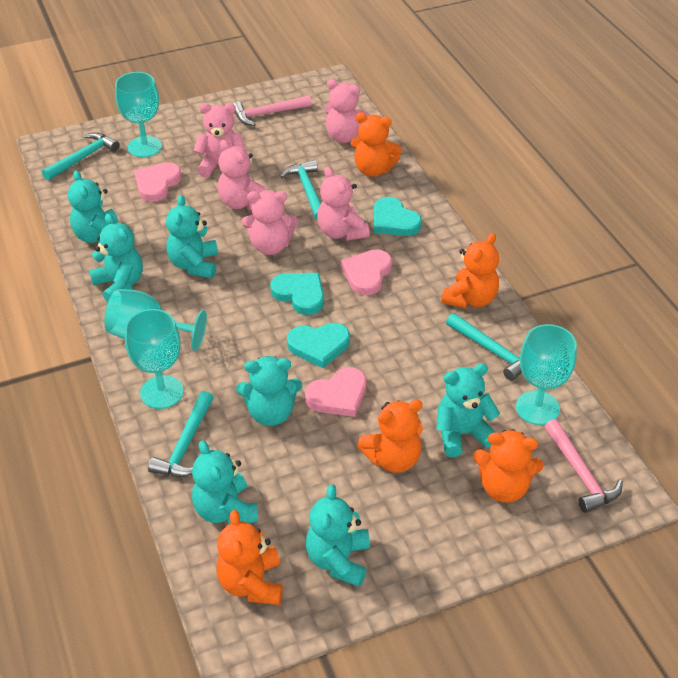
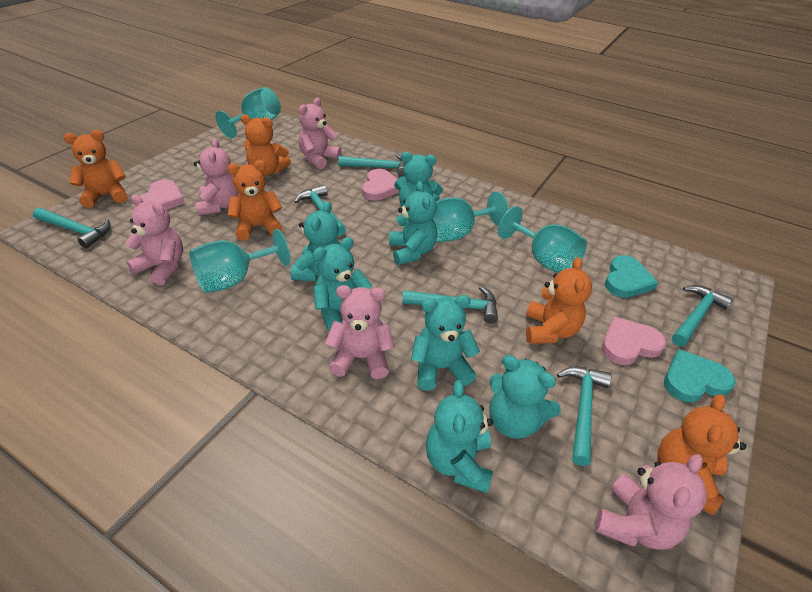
pink hammer: 2 -> 0
turquoise hammer: 4 -> 6
turquoise heart: 3 -> 2

